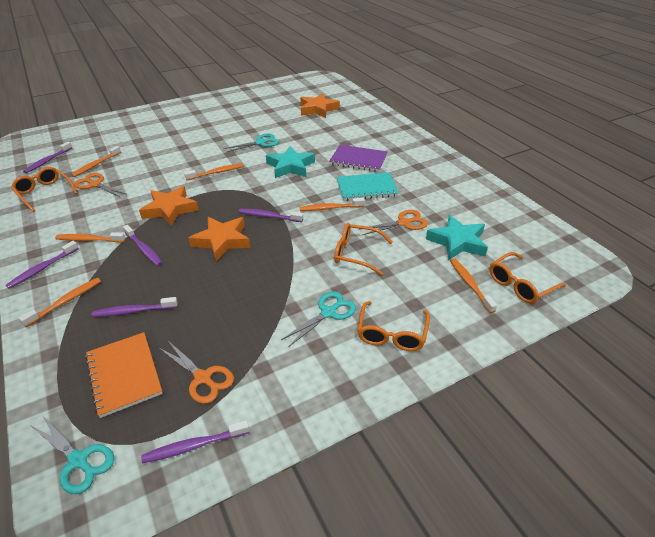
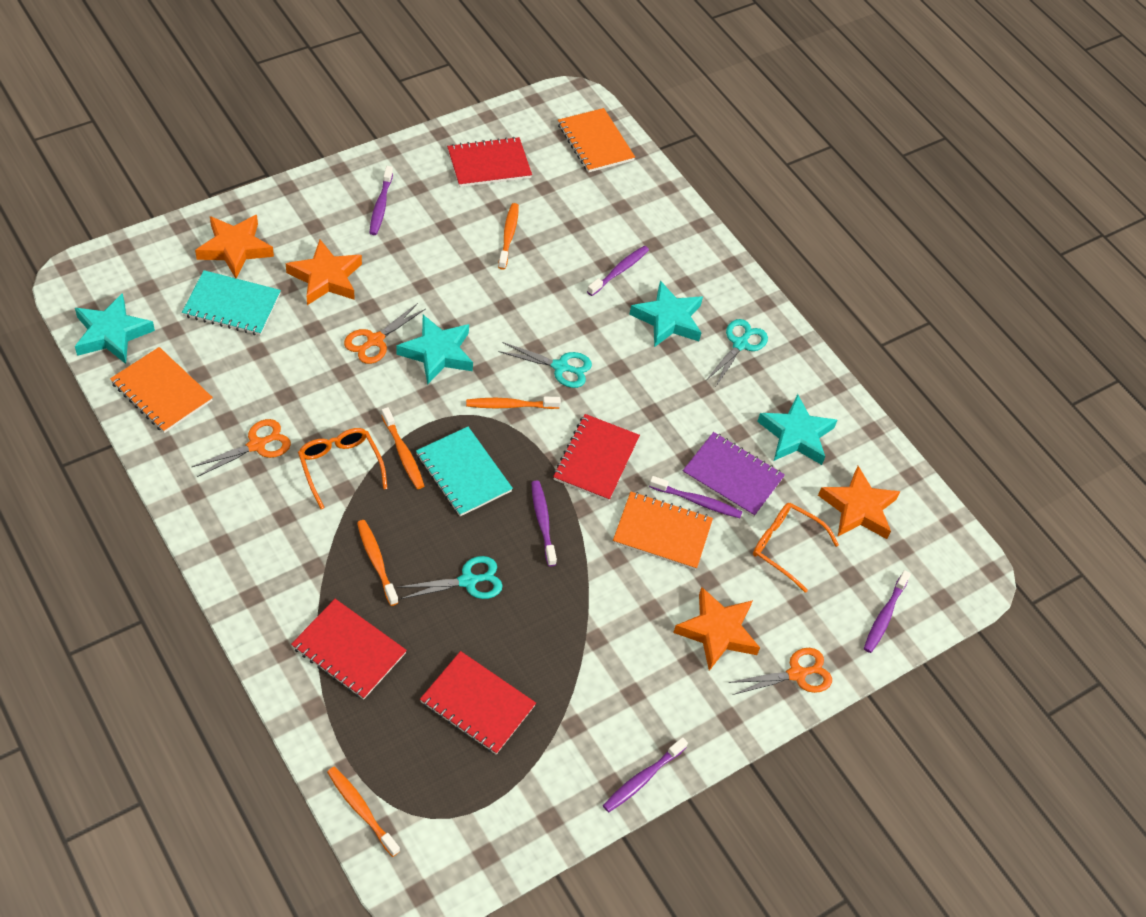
orange glasses: 4 -> 2
orange notebook: 1 -> 3
orange star: 3 -> 4
orange toothbrush: 6 -> 5
red notebook: 0 -> 4
turquoise notebook: 1 -> 2
turquoise star: 2 -> 4

